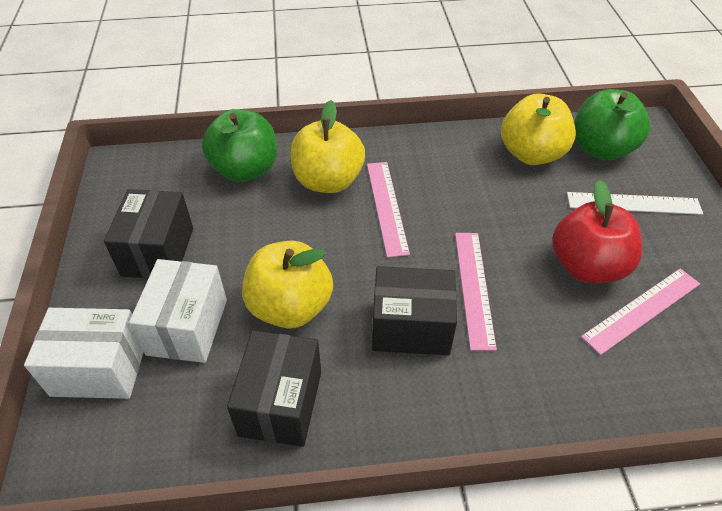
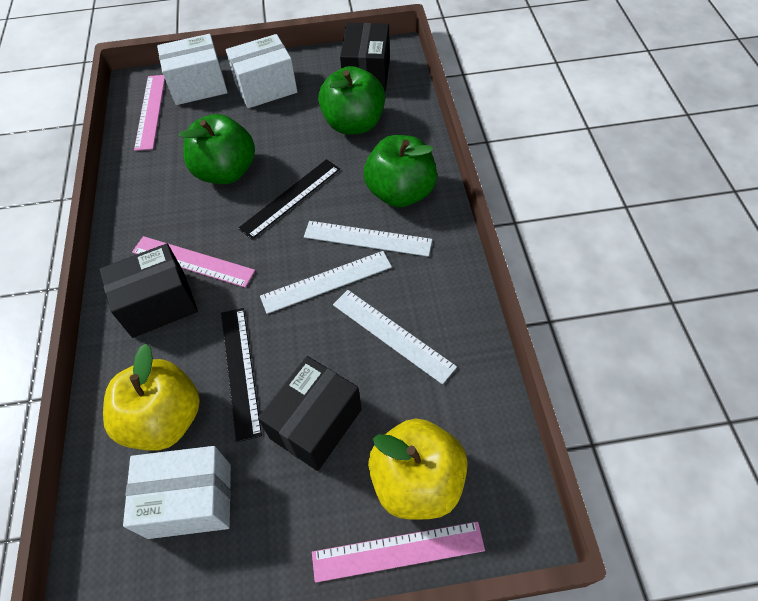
black ruler: 0 -> 2
green apple: 2 -> 3
red apple: 1 -> 0
white box: 2 -> 3
white ruler: 1 -> 3
yellow apple: 3 -> 2

